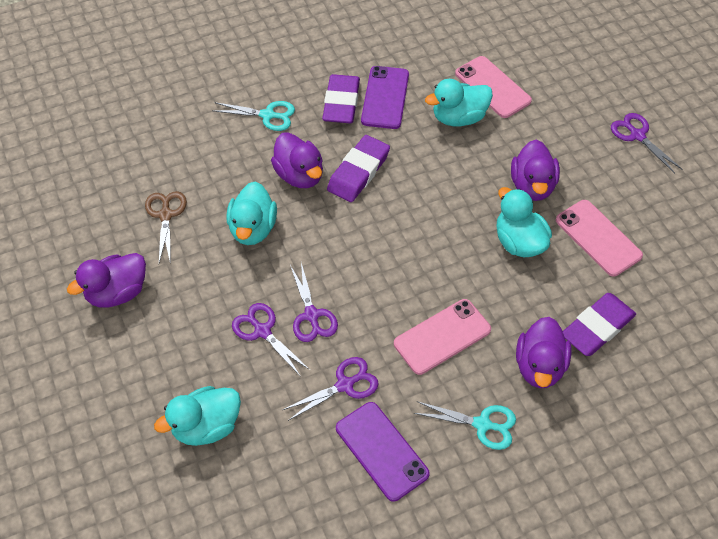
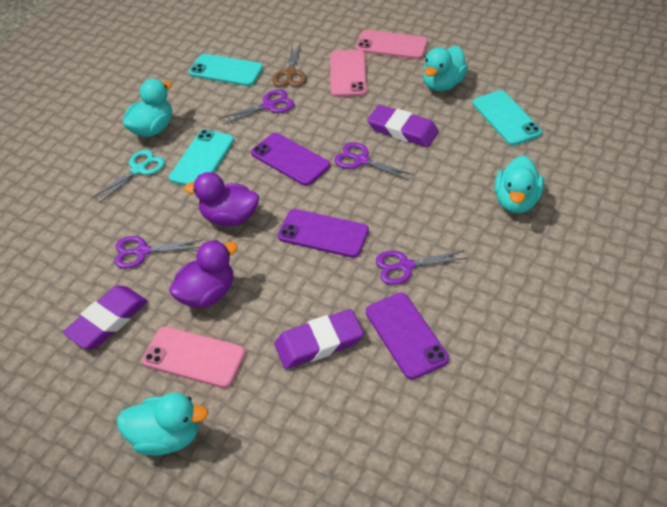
purple duck: 4 -> 2
purple phone: 2 -> 3
turquoise phone: 0 -> 3
turquoise scissors: 2 -> 1

